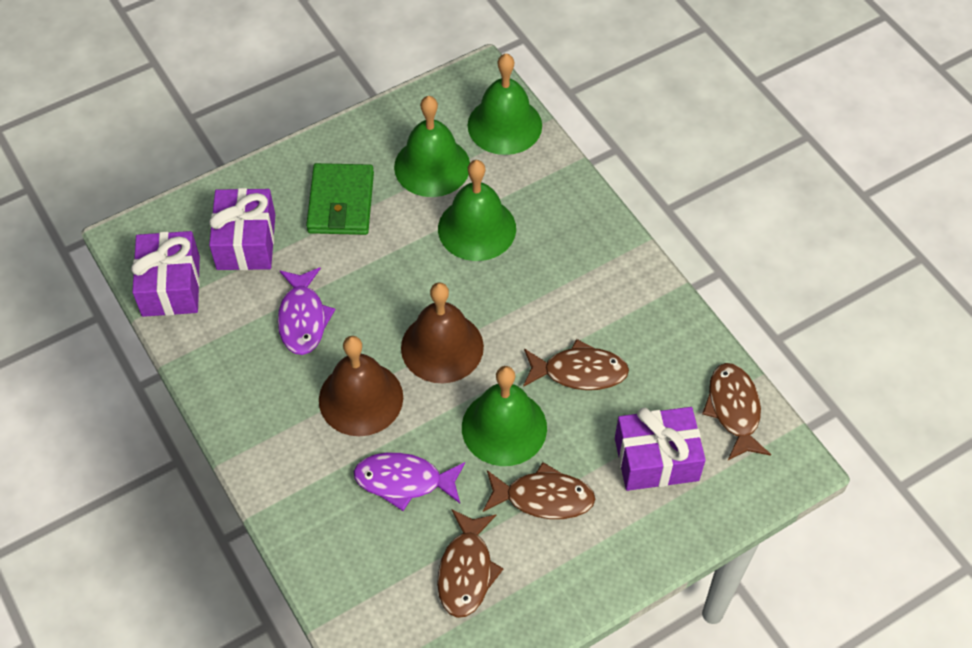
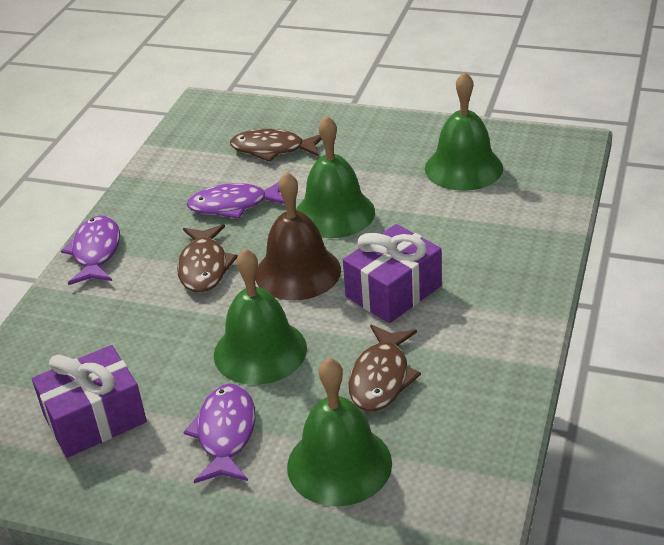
brown bell: 2 -> 1
brown fish: 4 -> 3
green wallet: 1 -> 0
purple fish: 2 -> 3
purple gift: 3 -> 2

